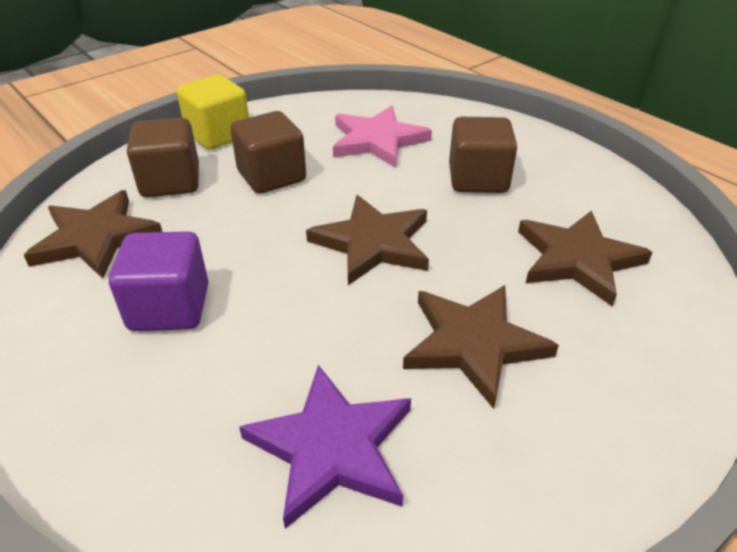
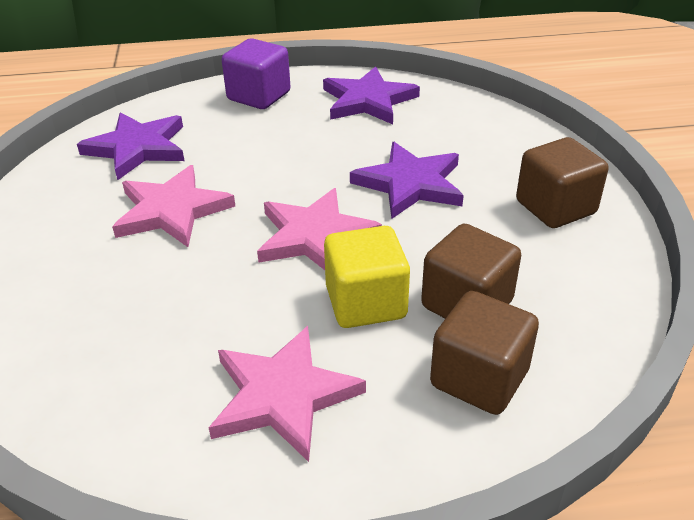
brown star: 4 -> 0
pink star: 1 -> 3
purple star: 1 -> 3

